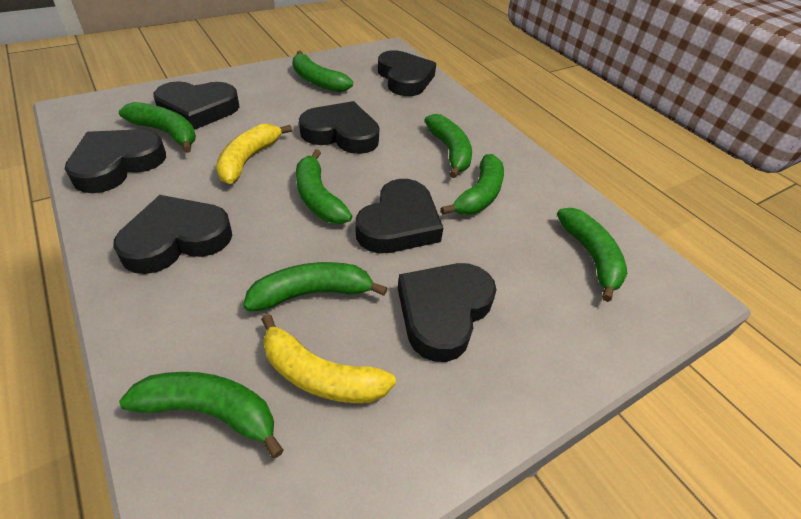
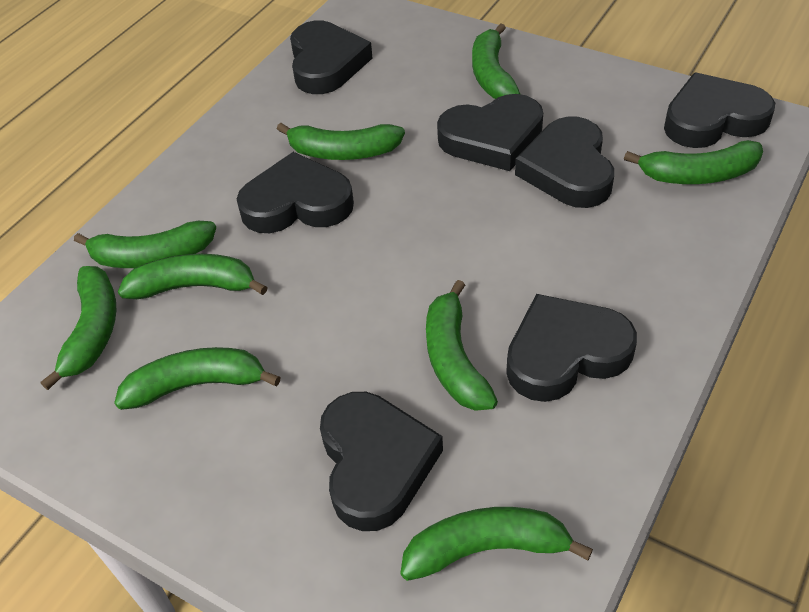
green banana: 8 -> 9
yellow banana: 2 -> 0

